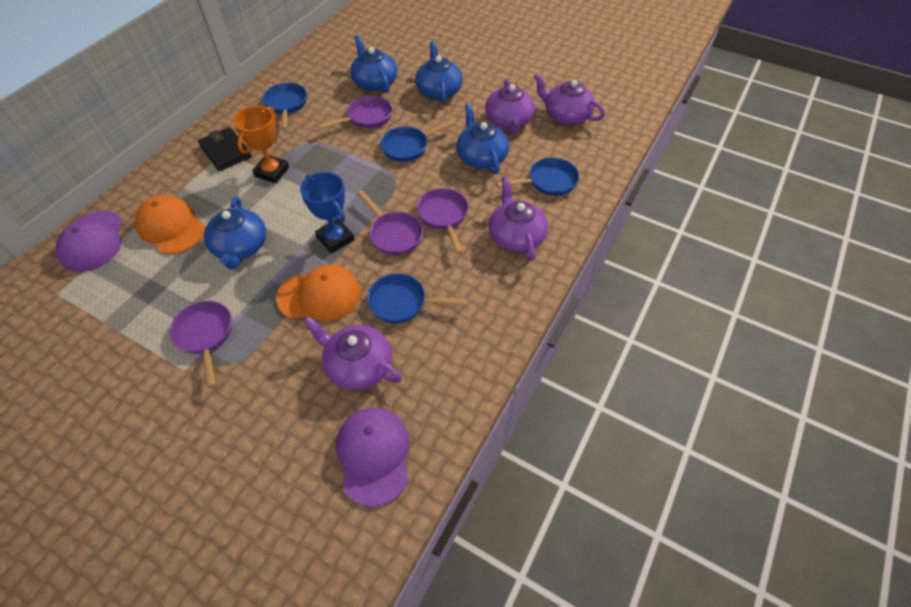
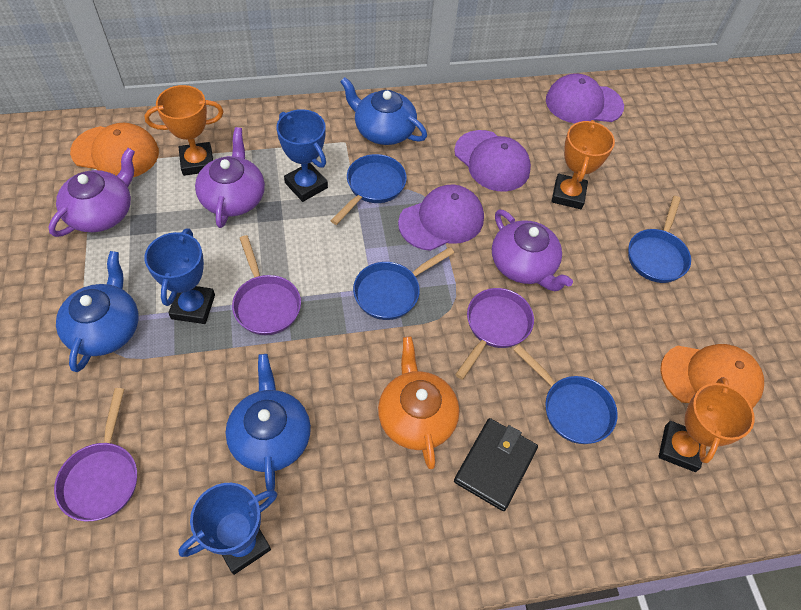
blue teapot: 4 -> 3
blue trophy: 1 -> 3
orange teapot: 0 -> 1
orange trophy: 1 -> 3
purple cap: 2 -> 3
purple pan: 4 -> 3
purple teapot: 4 -> 3

